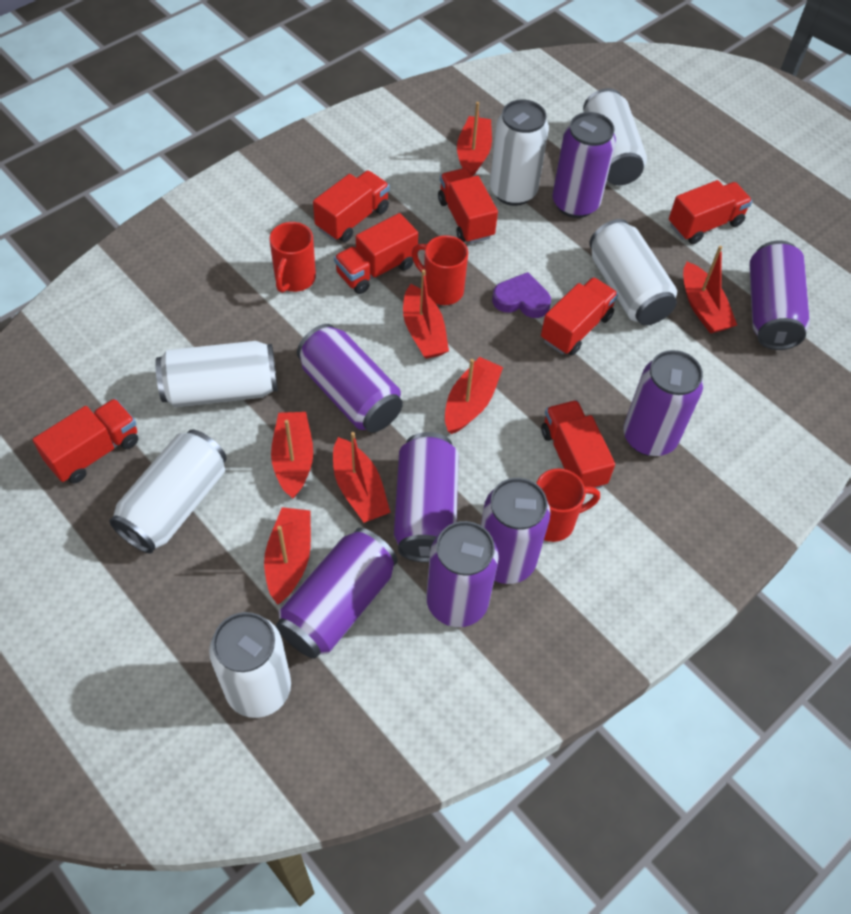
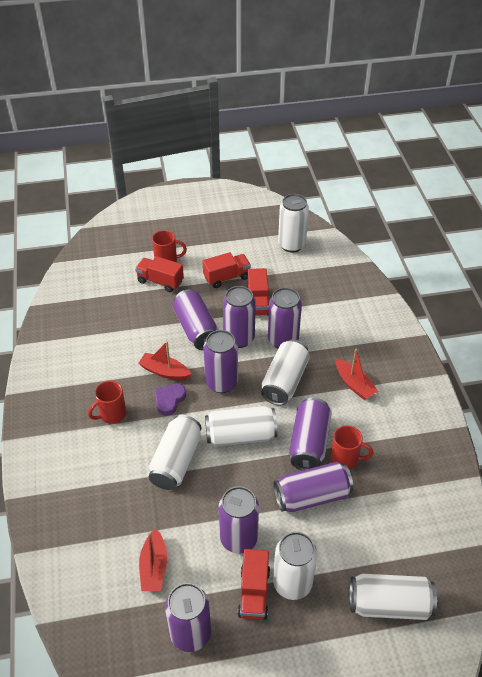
red boat: 7 -> 3
red truck: 7 -> 4

